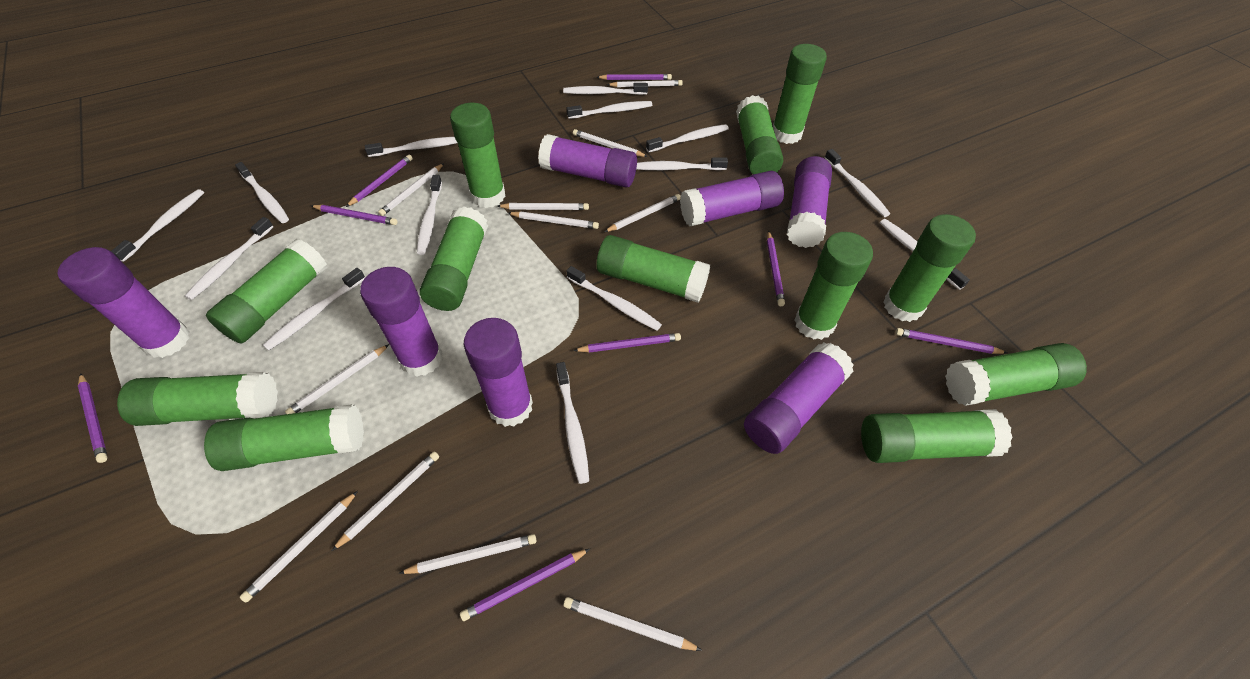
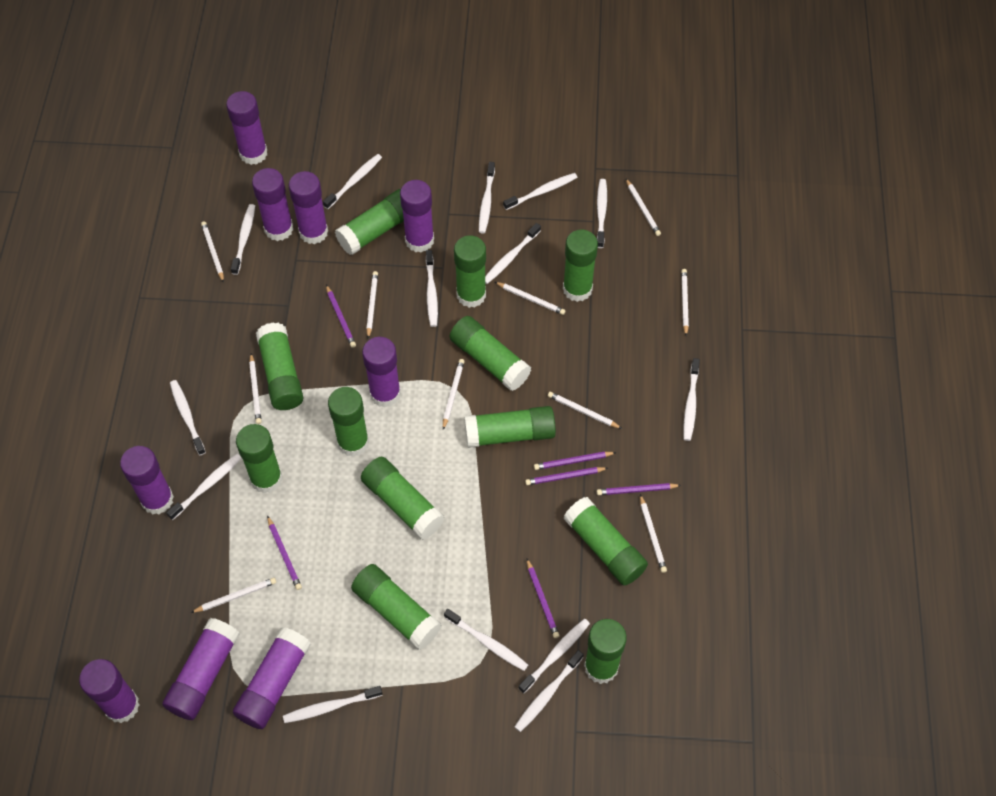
purple glue stick: 7 -> 9
purple pencil: 8 -> 6
white pencil: 11 -> 10

